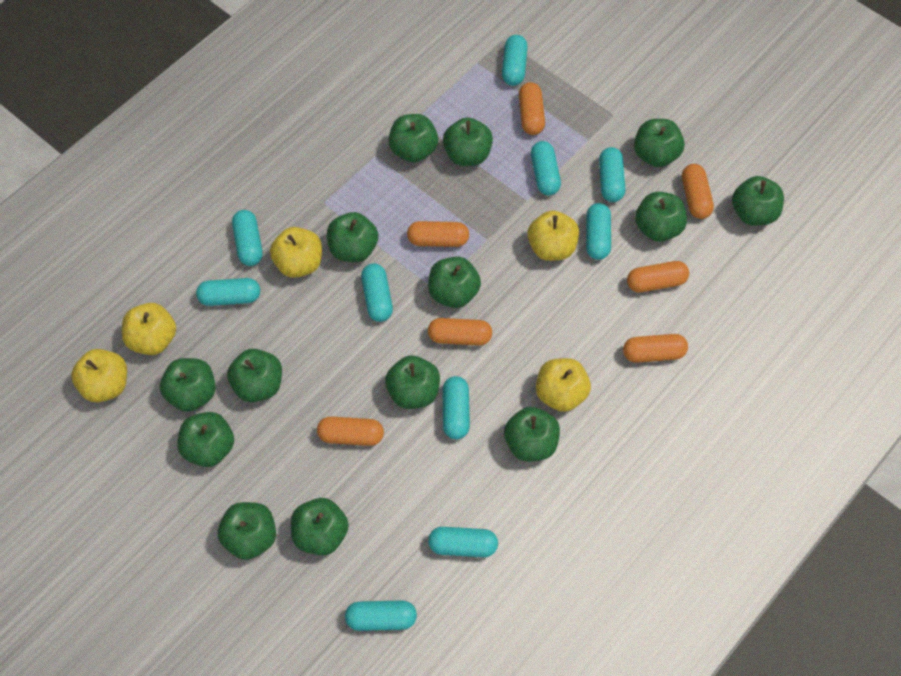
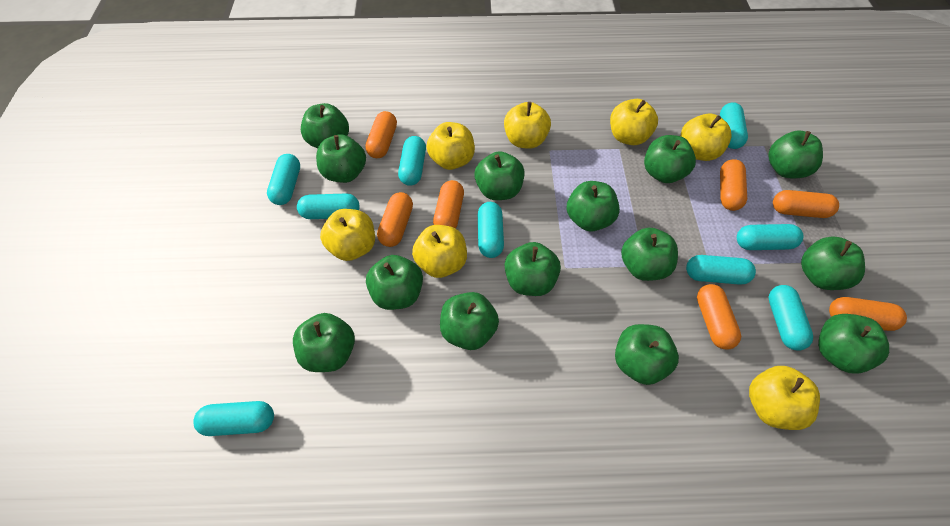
turquoise capsule: 10 -> 9
yellow apple: 5 -> 7

